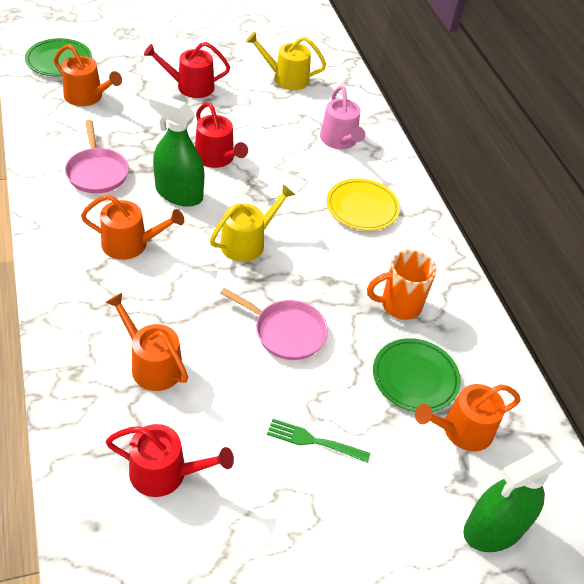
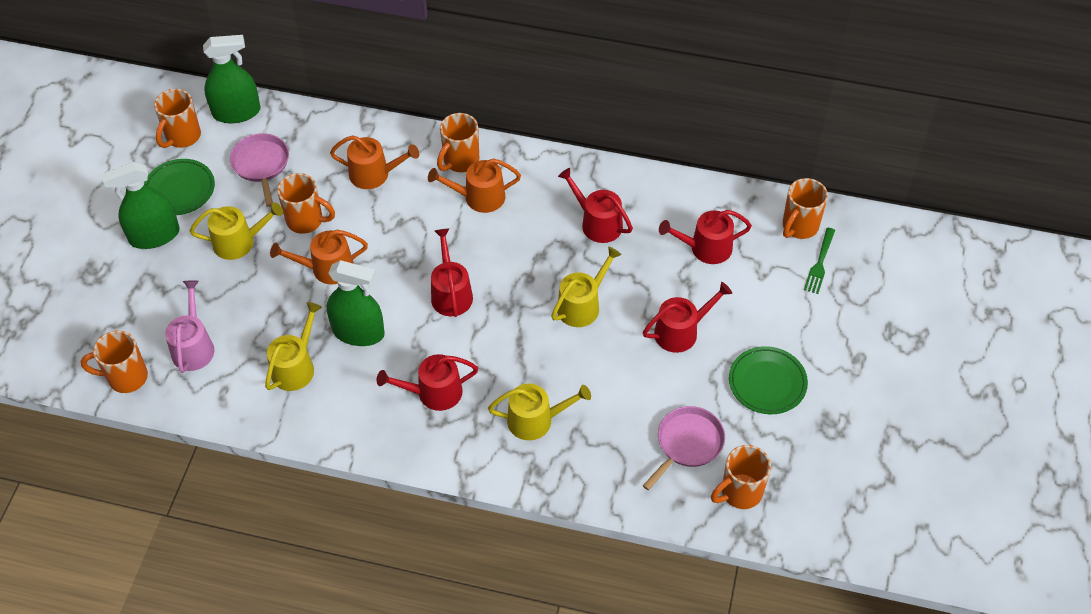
green spray bottle: 2 -> 3
orange mug: 1 -> 6
orange watering can: 4 -> 3
red watering can: 3 -> 5
yellow plate: 1 -> 0
yellow watering can: 2 -> 4

